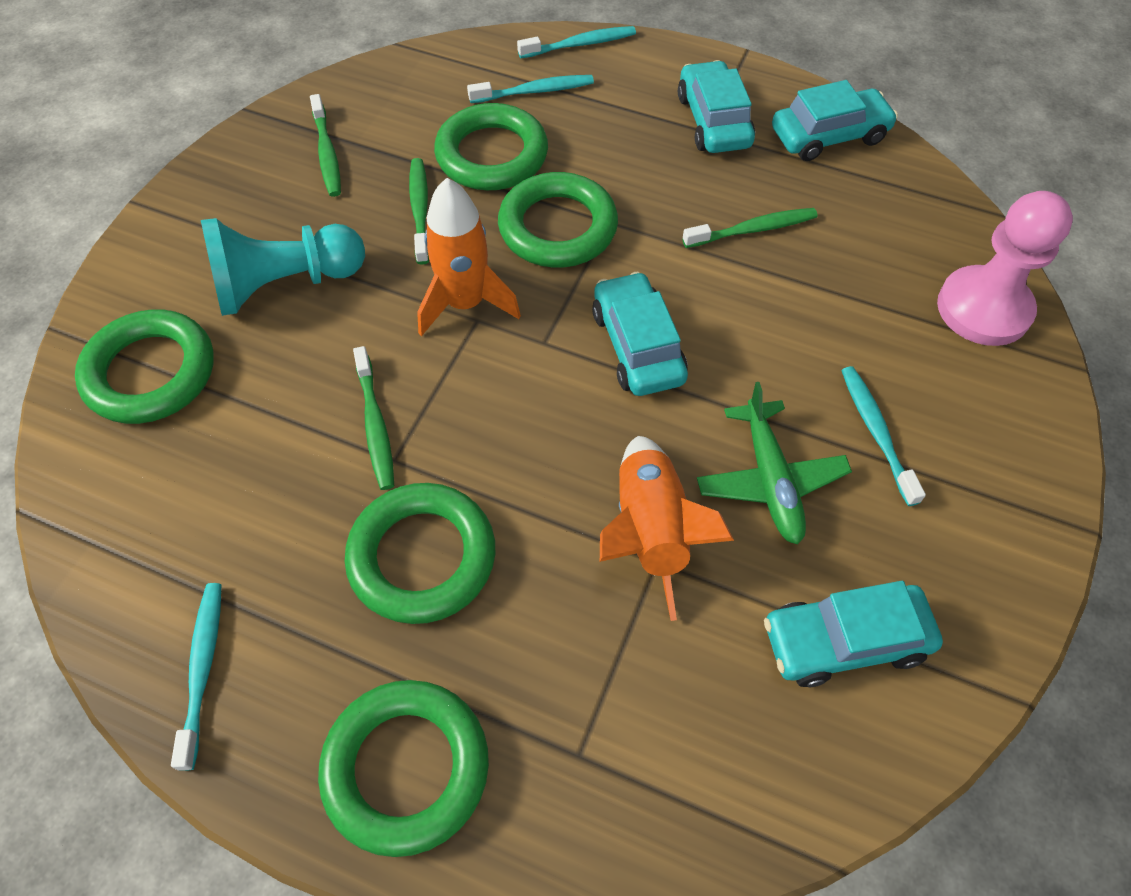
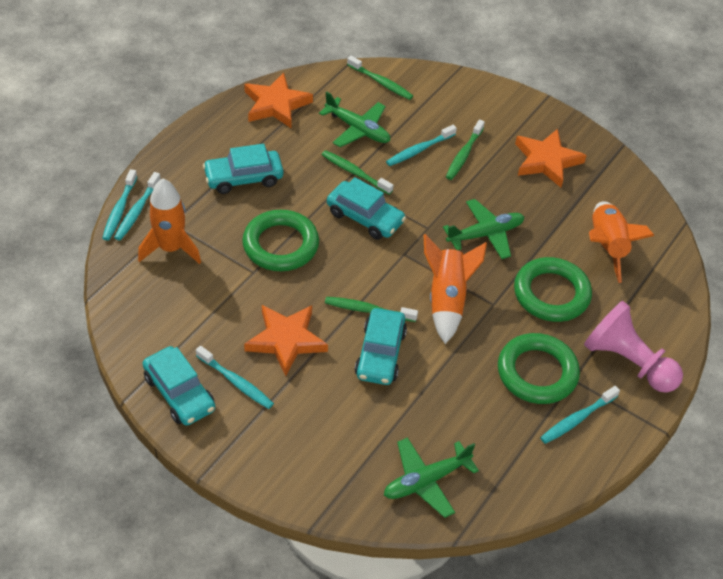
green plane: 1 -> 3
green ring: 5 -> 3
orange rocket: 2 -> 3
orange star: 0 -> 3
turquoise pawn: 1 -> 0
turquoise toothbrush: 4 -> 5

